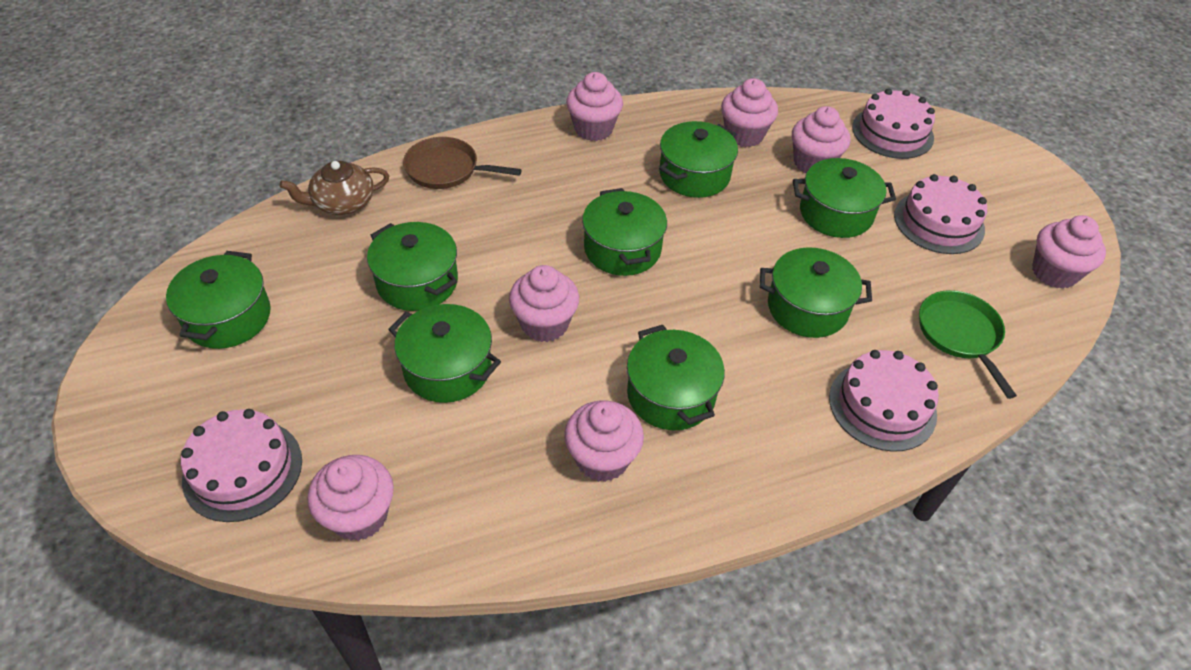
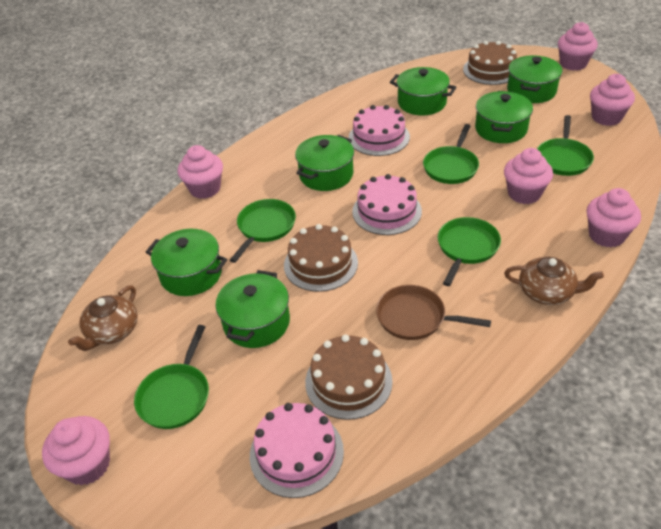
brown cake: 0 -> 3
brown teapot: 1 -> 2
green pan: 1 -> 5
green pot: 8 -> 6
pink cake: 4 -> 3
pink cupcake: 7 -> 6

